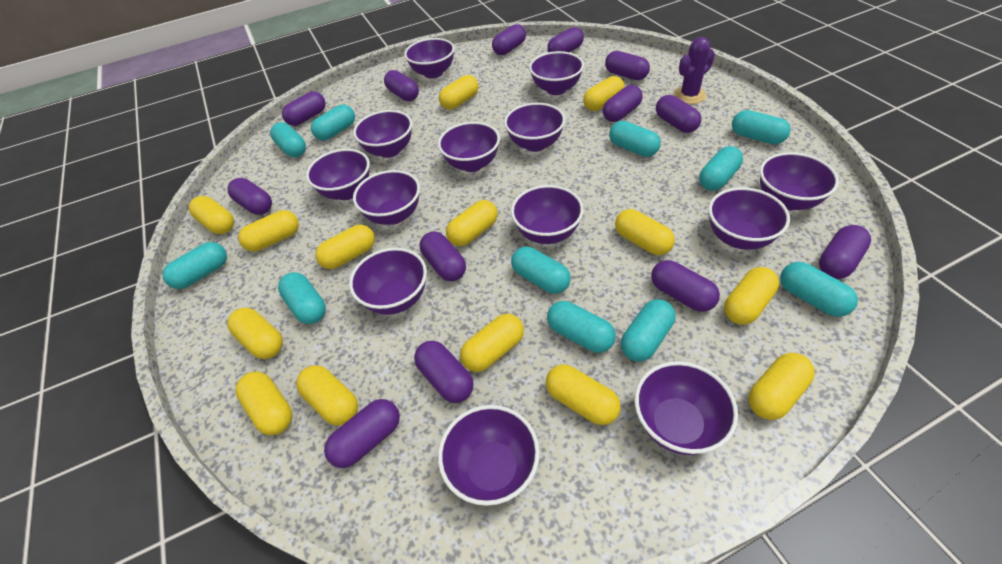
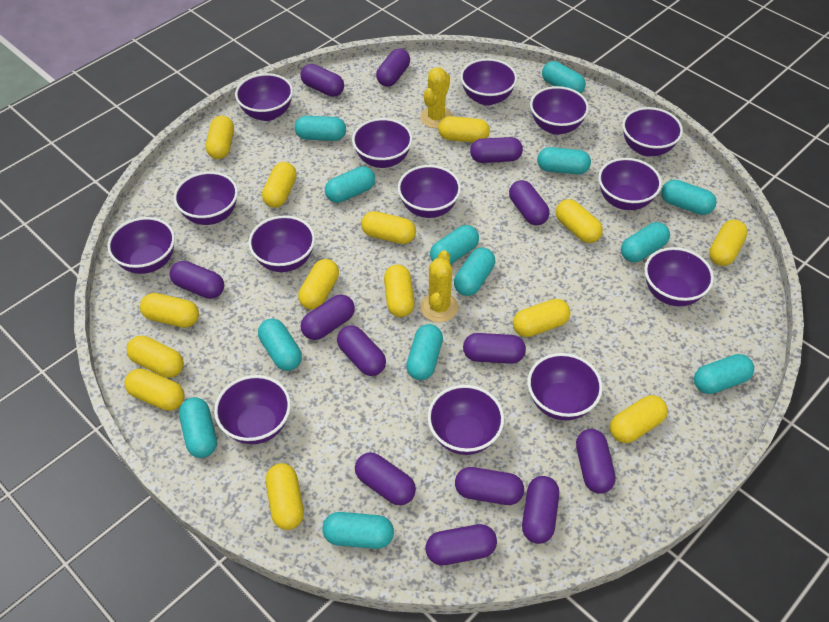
purple bowl: 13 -> 14
purple cactus: 1 -> 0
turquoise capsule: 11 -> 13
yellow cactus: 0 -> 2

